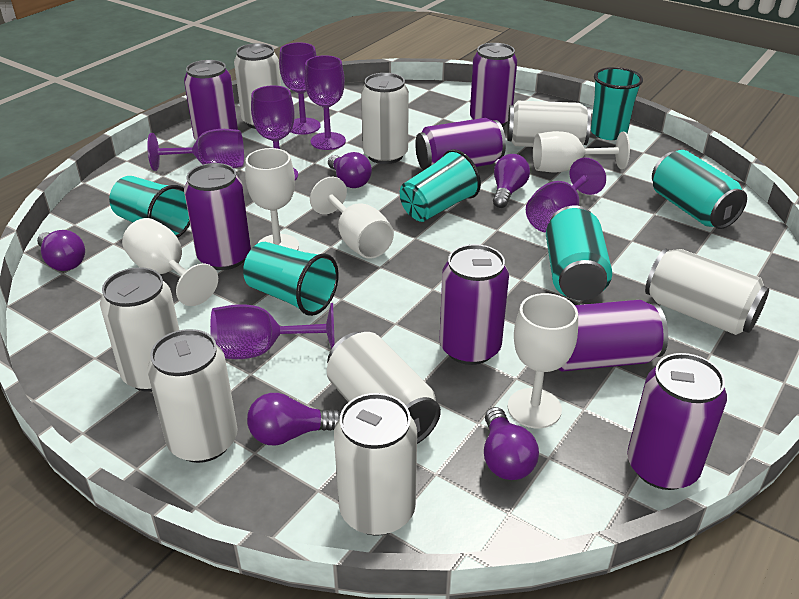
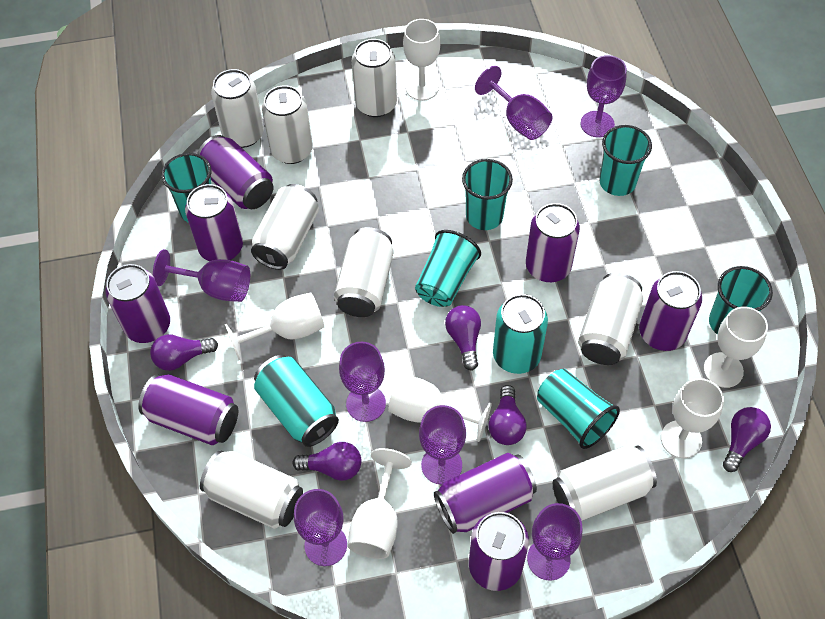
purple can: 7 -> 8
purple goblet: 6 -> 7
turquoise cup: 4 -> 6
white goblet: 5 -> 6

